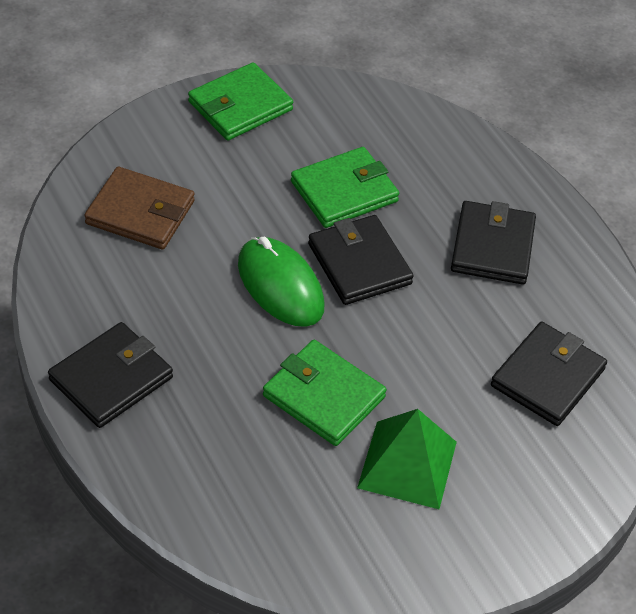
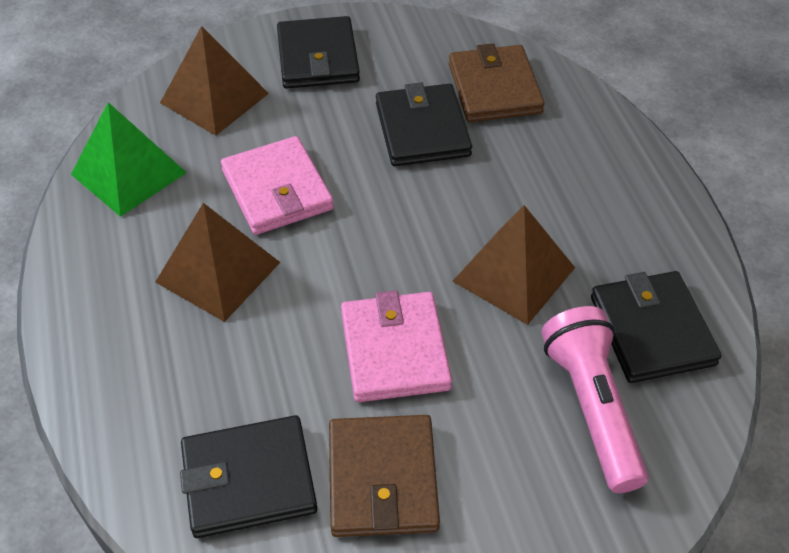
brown pyramid: 0 -> 3
brown wallet: 1 -> 2
green mouse: 1 -> 0
green wallet: 3 -> 0
pink flashlight: 0 -> 1
pink wallet: 0 -> 2

